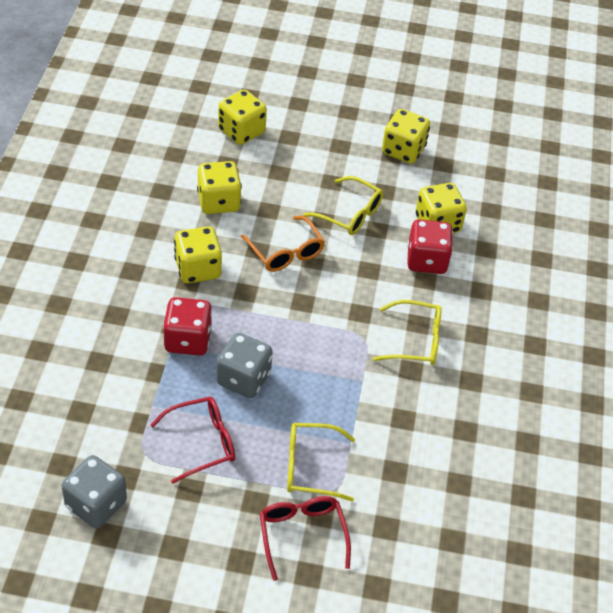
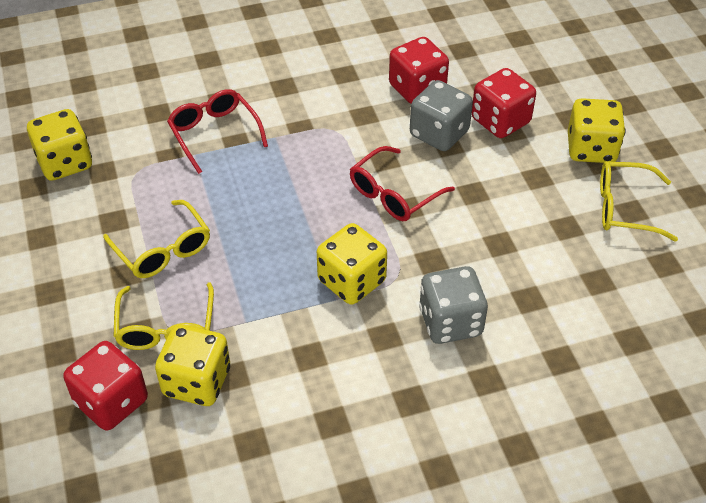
orange glasses: 1 -> 0
red dice: 2 -> 3
yellow dice: 5 -> 4

